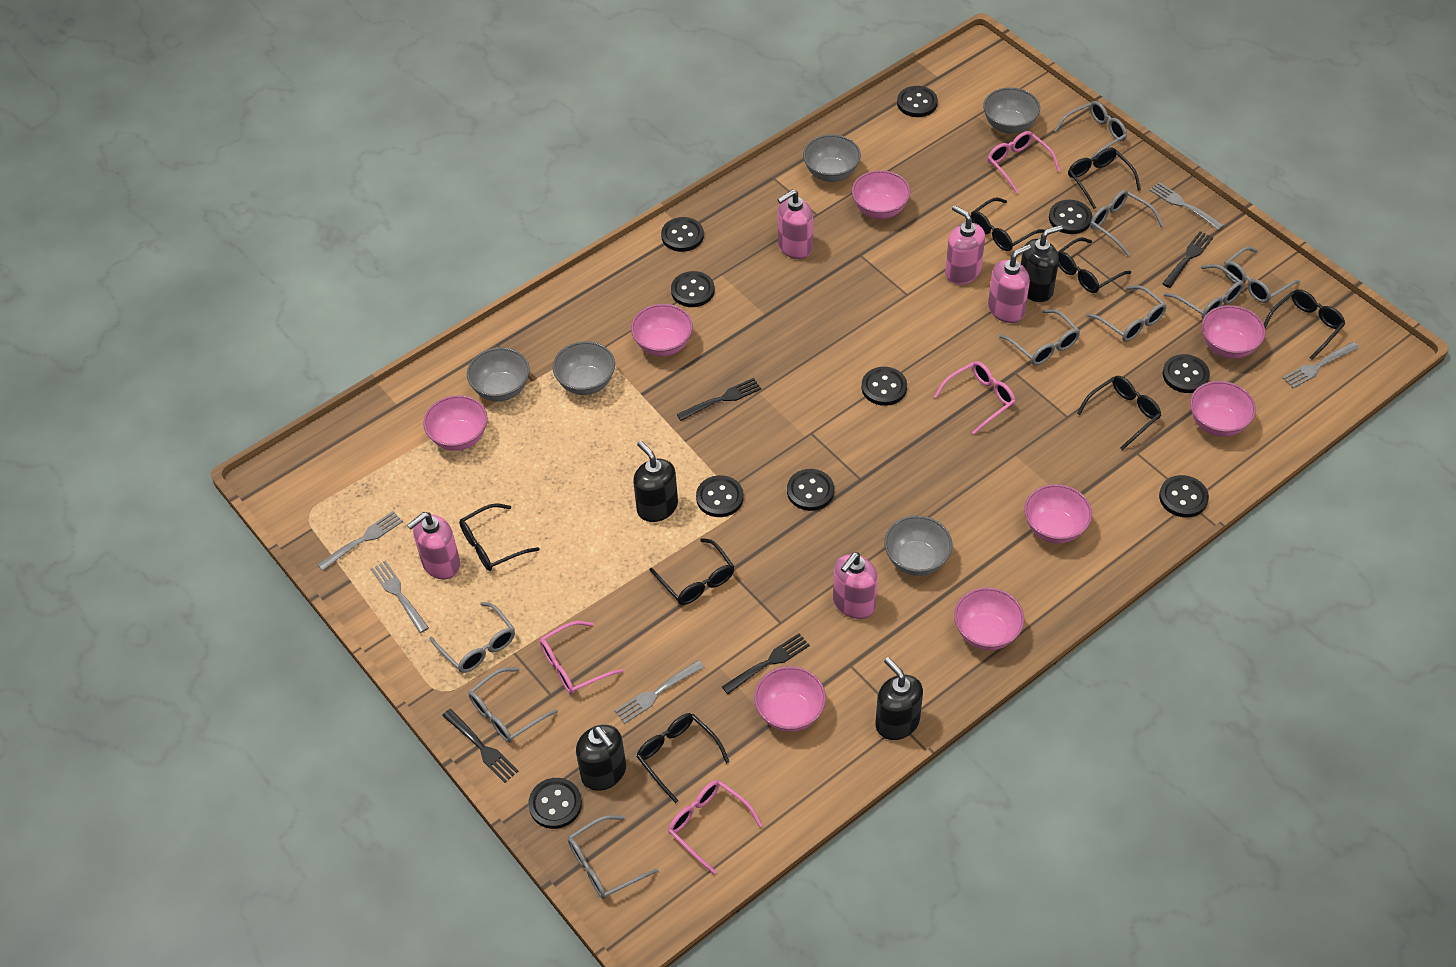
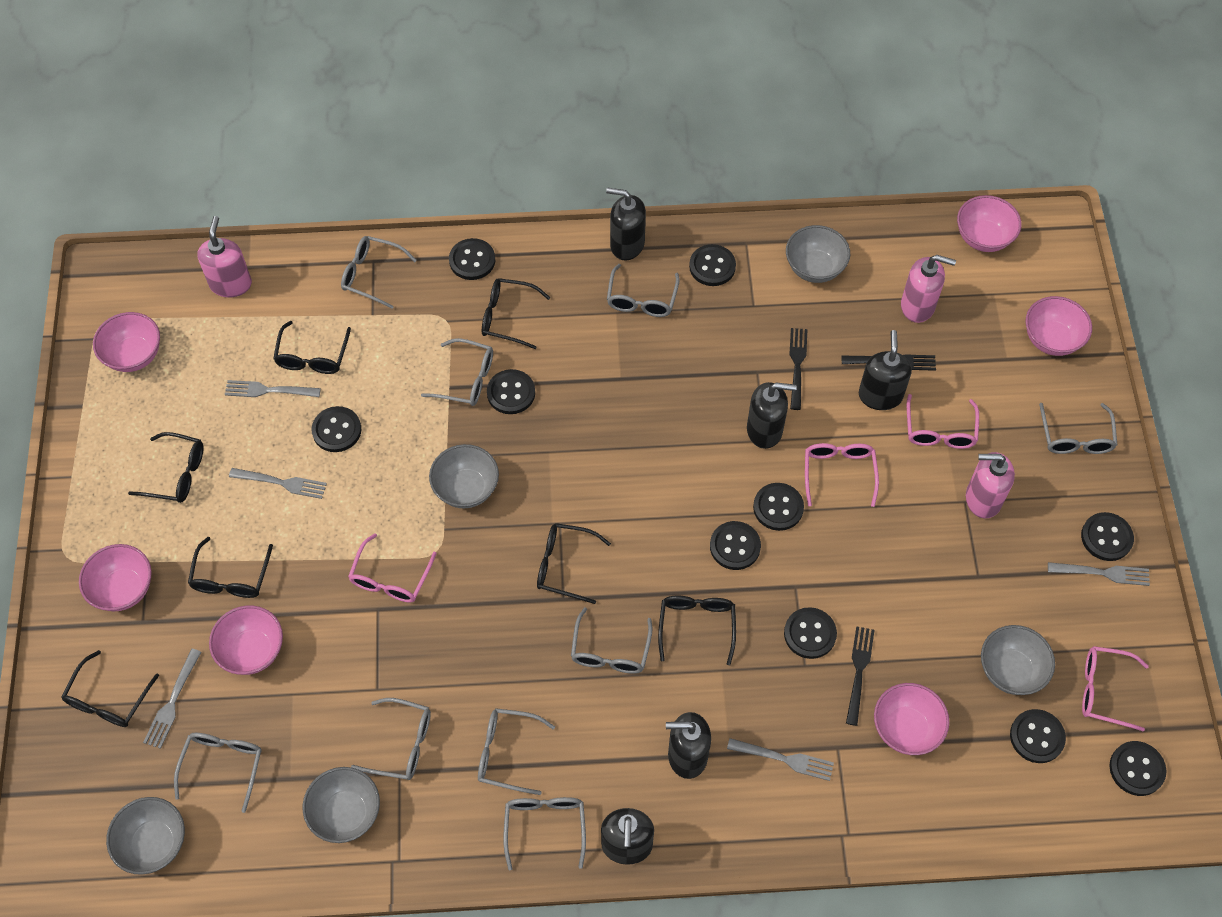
black fork: 4 -> 3
black glasses: 8 -> 7
black soap dispenser: 4 -> 5
pink bowl: 8 -> 6
pink soap dispenser: 5 -> 3

